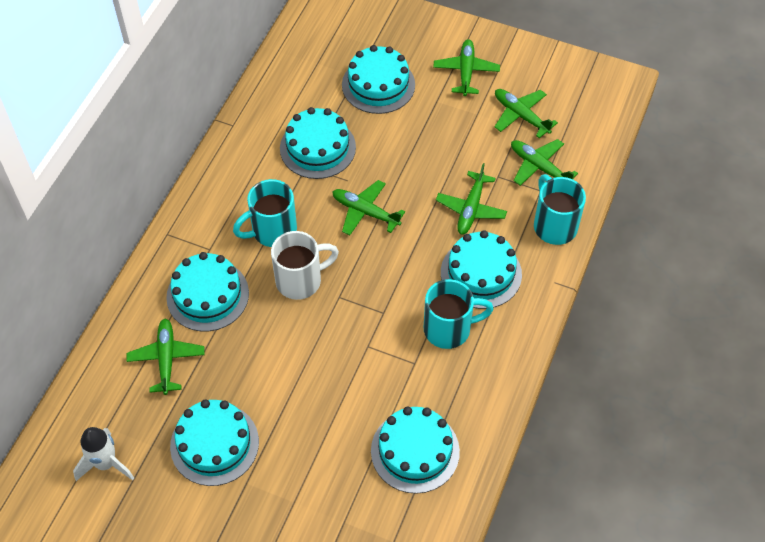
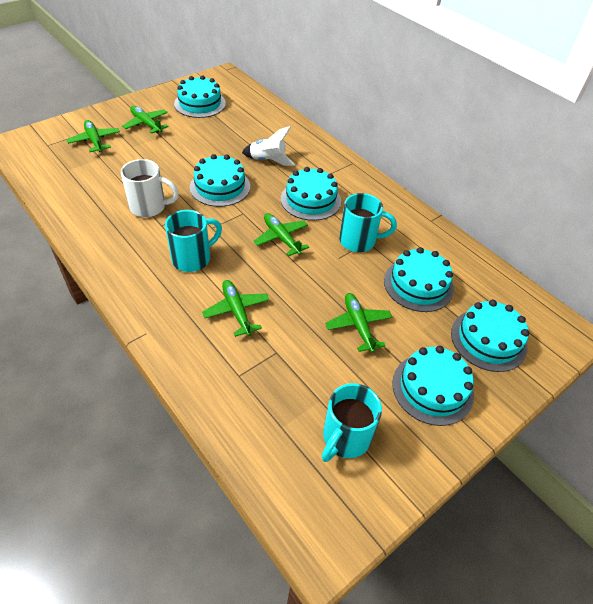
green plane: 6 -> 5

